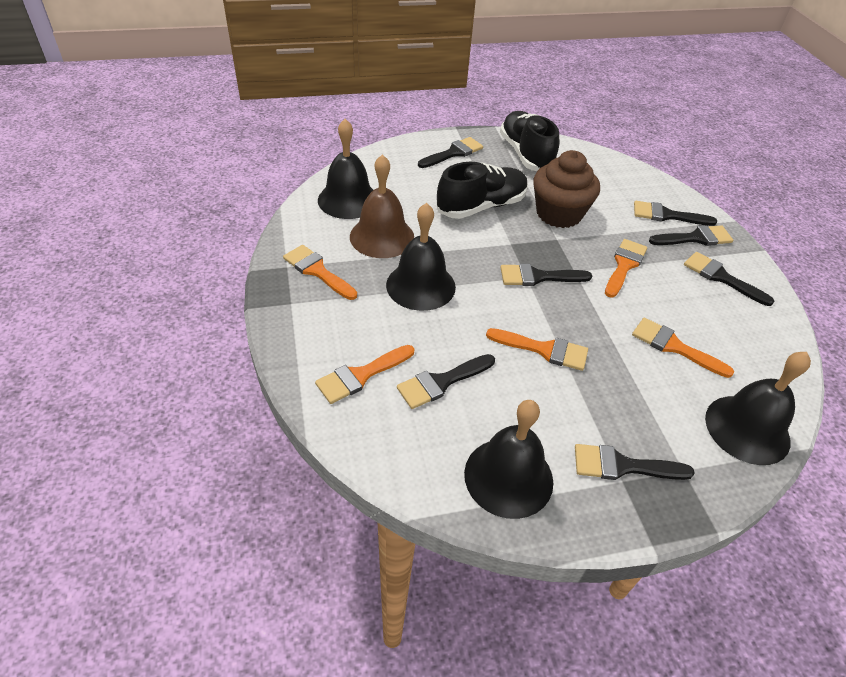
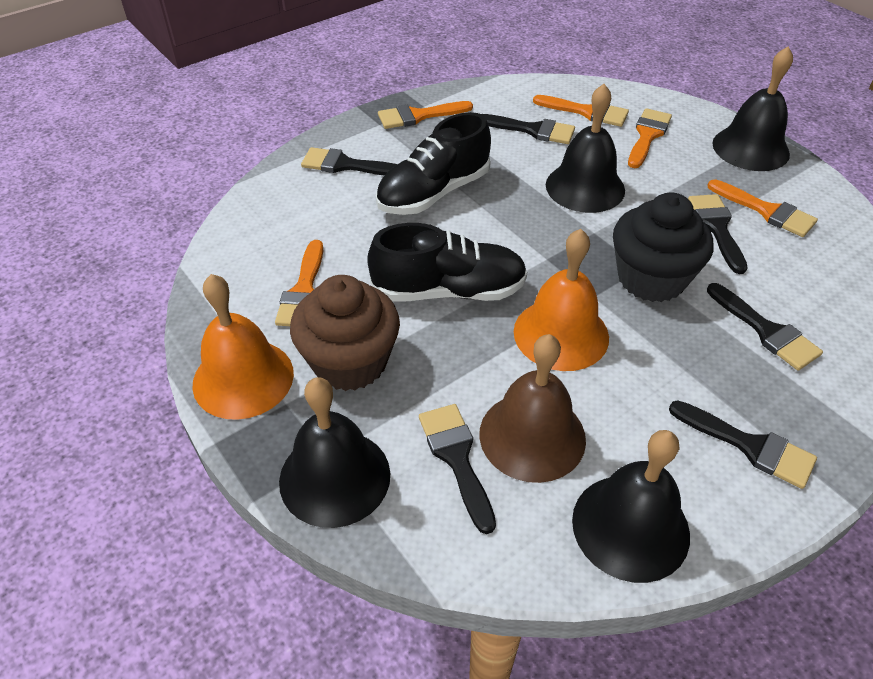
black brush: 7 -> 6
black cupcake: 0 -> 1
orange bell: 0 -> 2

